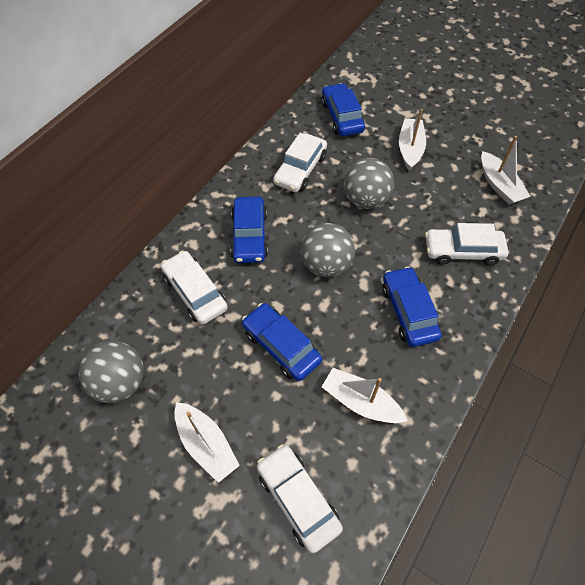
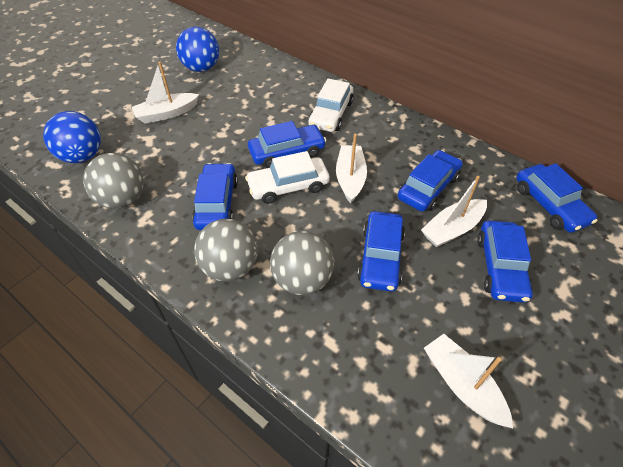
blue ball: 0 -> 2
blue car: 4 -> 6
white car: 4 -> 2

